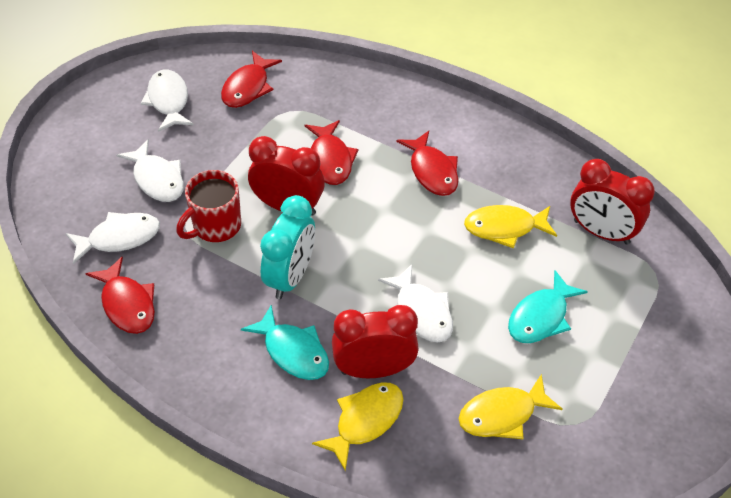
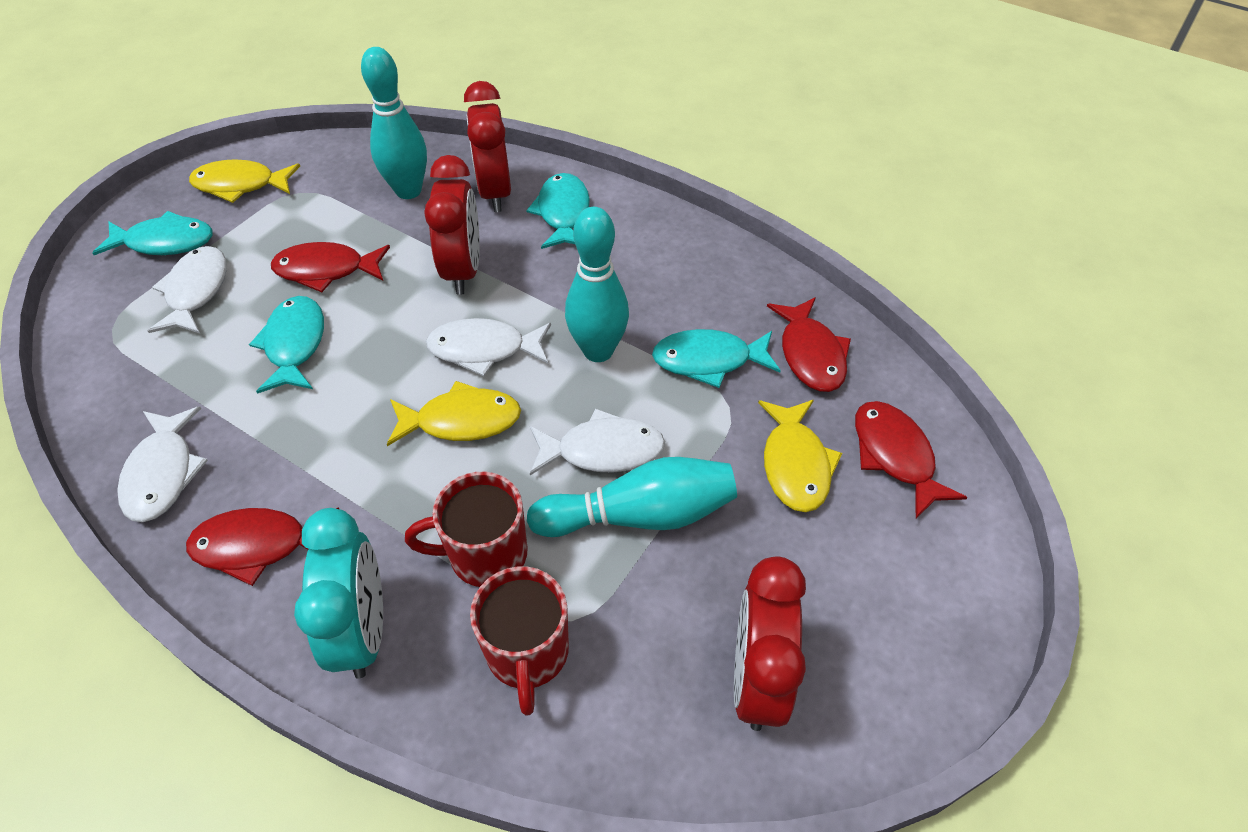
red mug: 1 -> 2
turquoise bowling pin: 0 -> 3
turquoise fish: 2 -> 4

